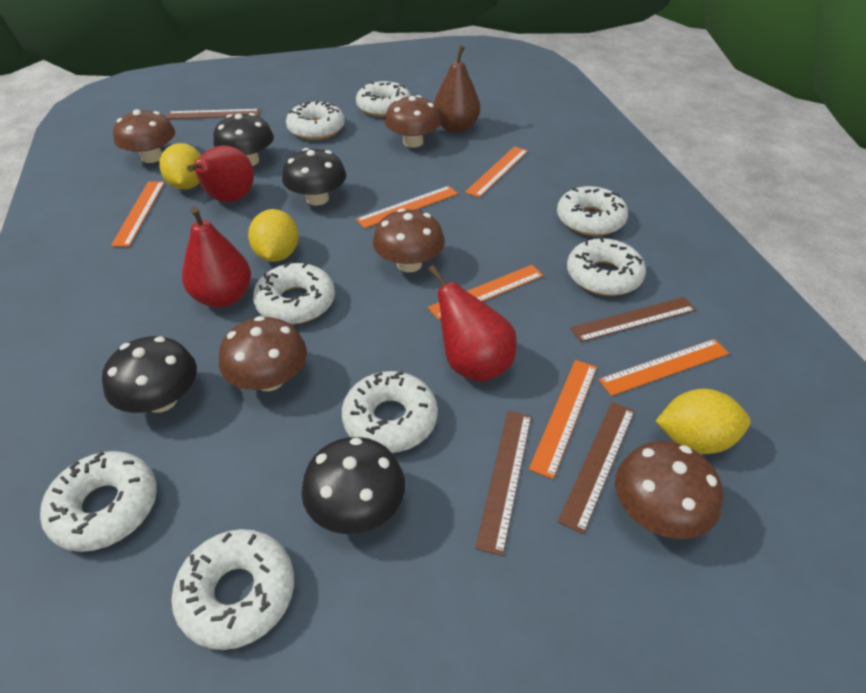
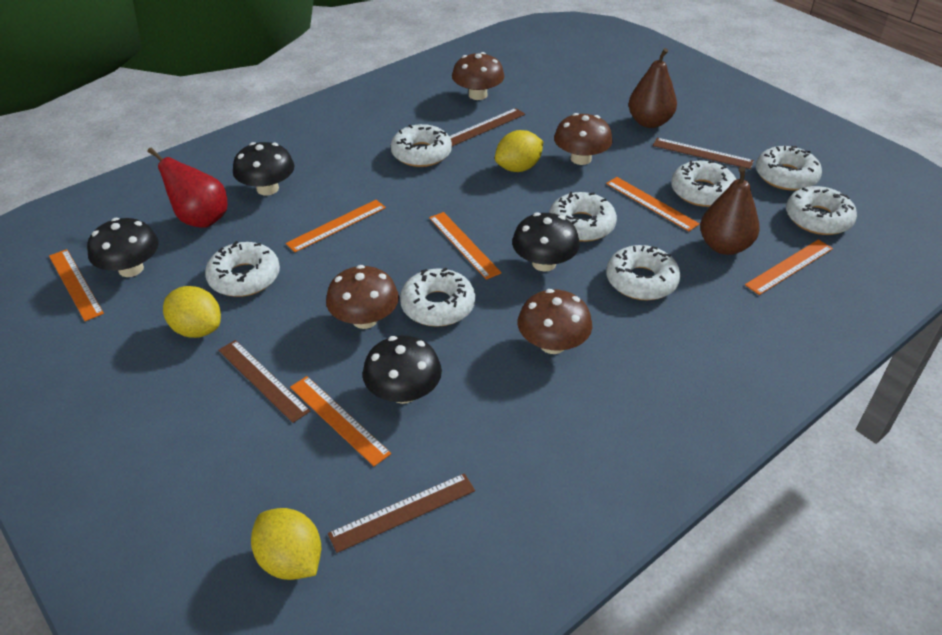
brown mushroom: 5 -> 4
brown pear: 1 -> 2
red pear: 3 -> 1

